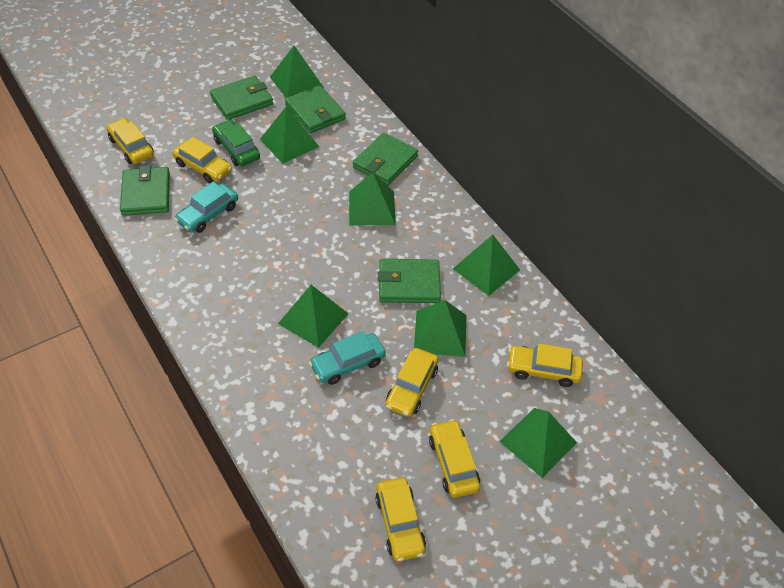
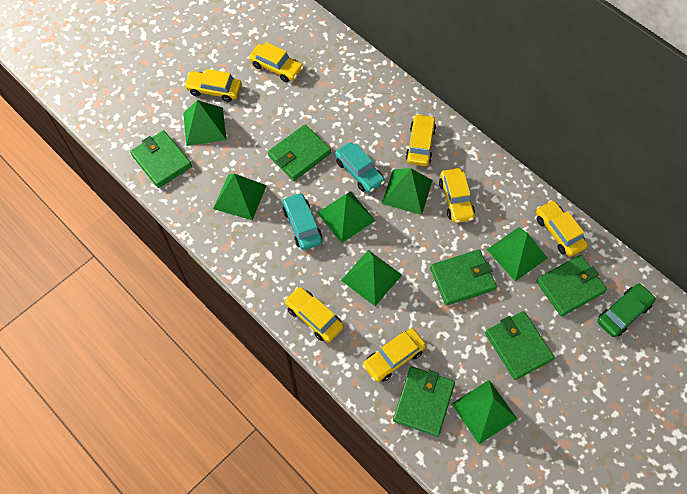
green wallet: 5 -> 6
yellow car: 6 -> 7

